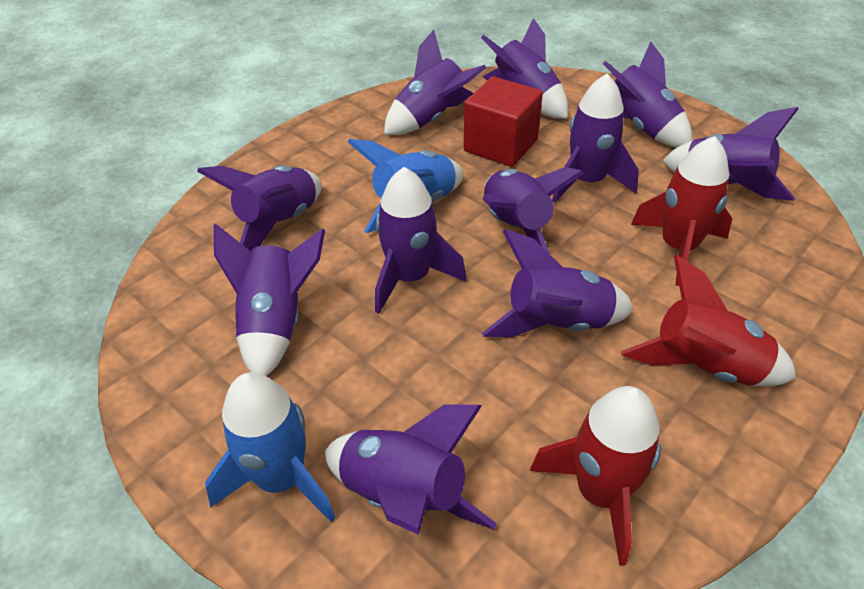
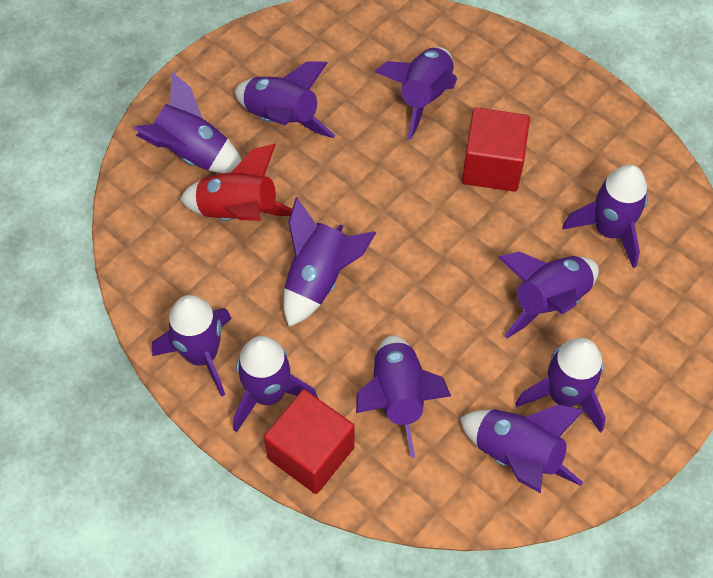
blue rocket: 2 -> 0
red cube: 1 -> 2
red rocket: 3 -> 1

